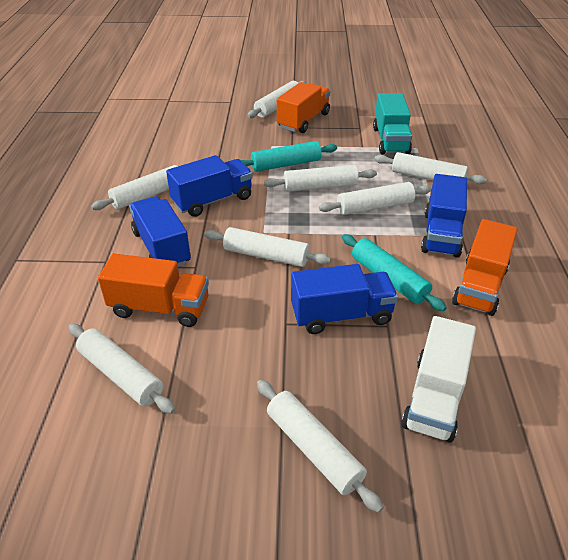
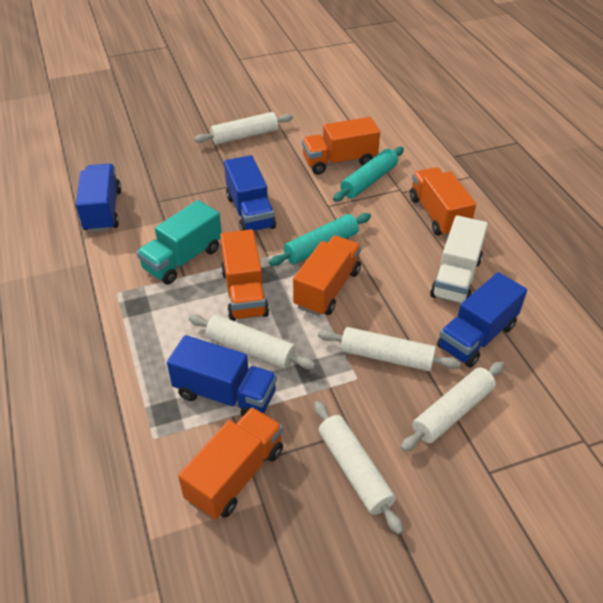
orange truck: 3 -> 5
white rolling pin: 8 -> 5

